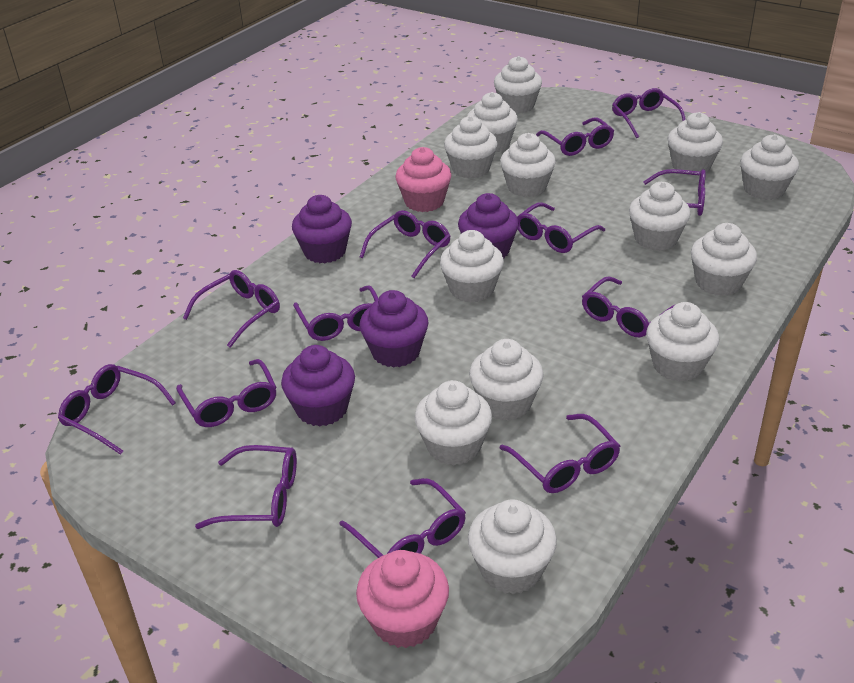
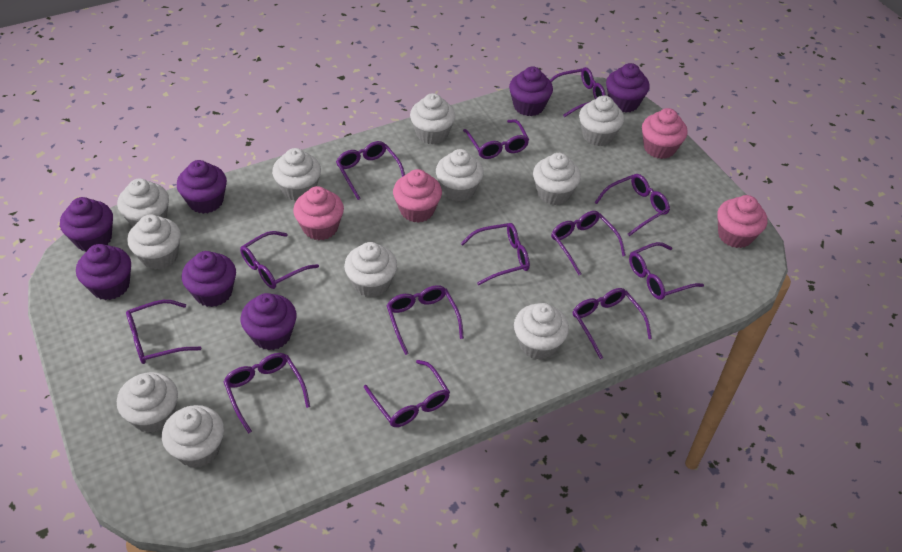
pink cupcake: 2 -> 4
purple cupcake: 4 -> 7
white cupcake: 13 -> 11

